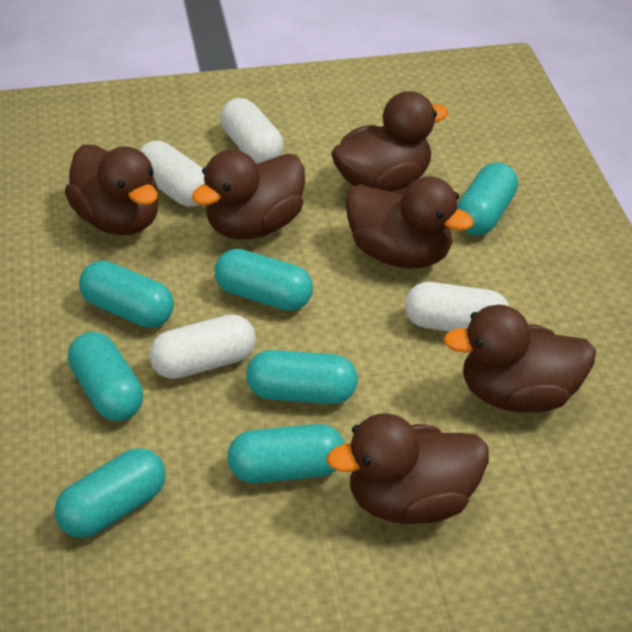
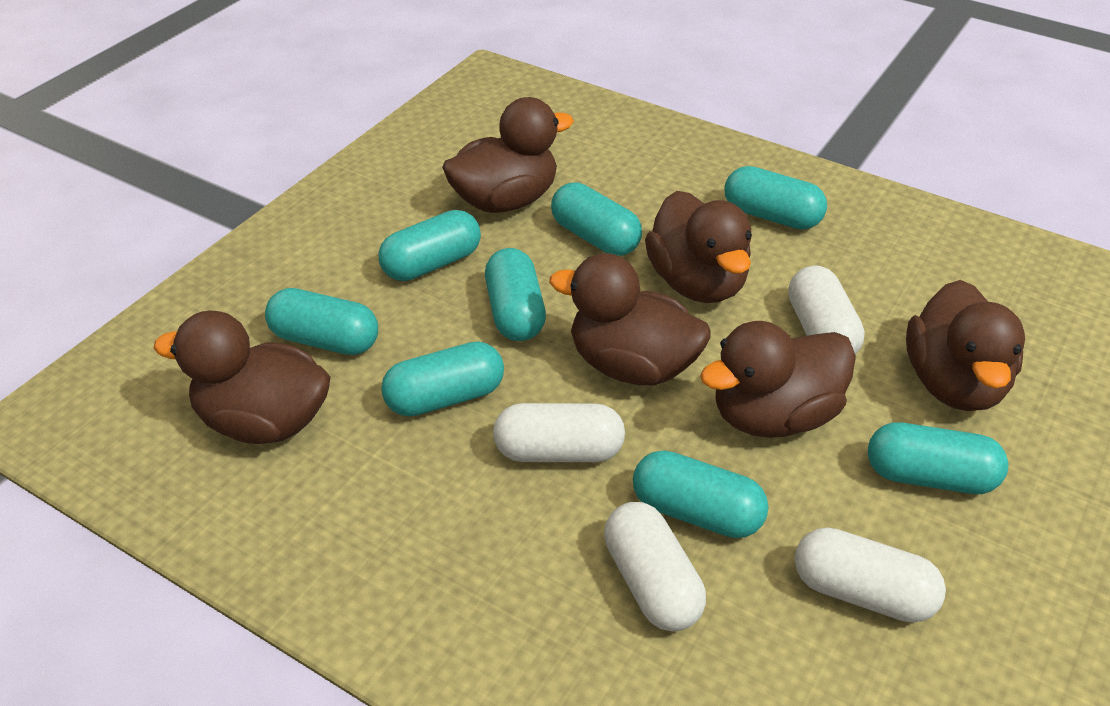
turquoise capsule: 7 -> 8

